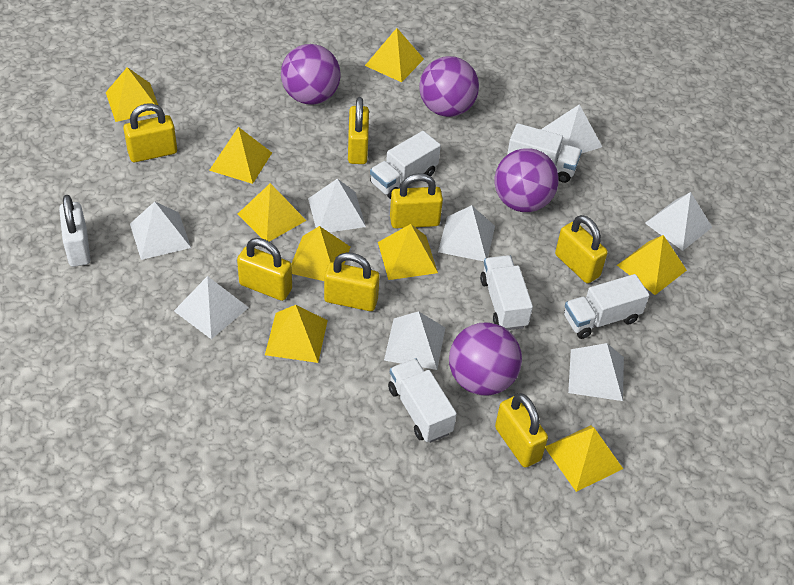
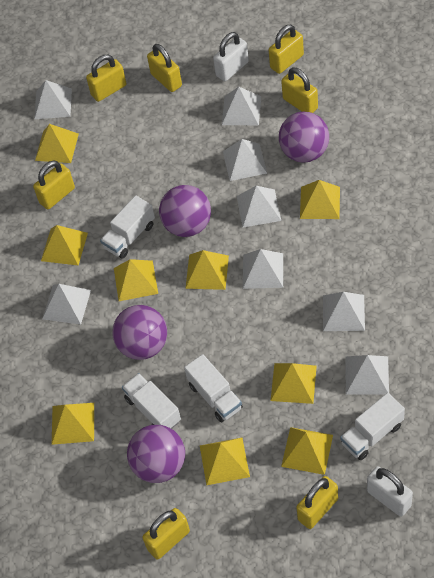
white padlock: 1 -> 2
white truck: 5 -> 4

